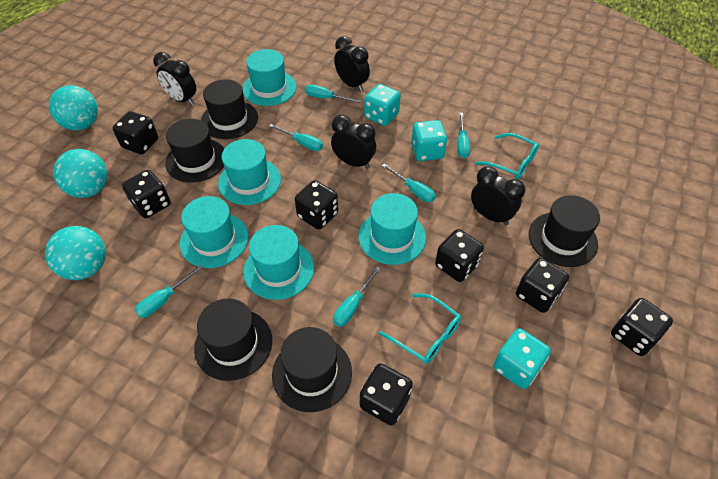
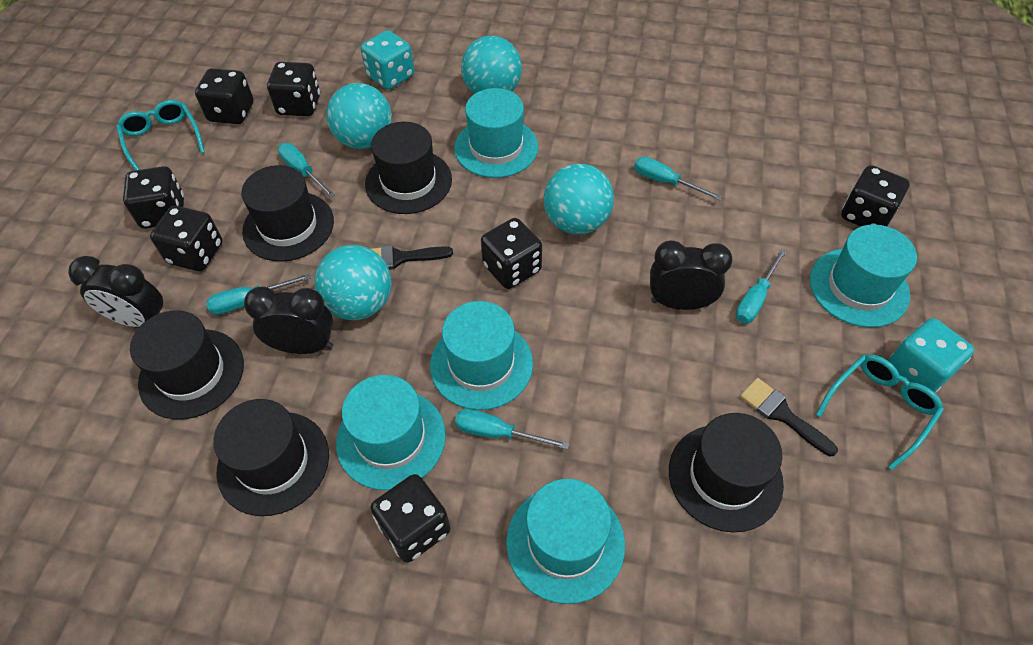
black brush: 0 -> 2
black clock: 4 -> 3
turquoise ball: 3 -> 4
turquoise dice: 3 -> 2
turquoise screwdriver: 6 -> 5

